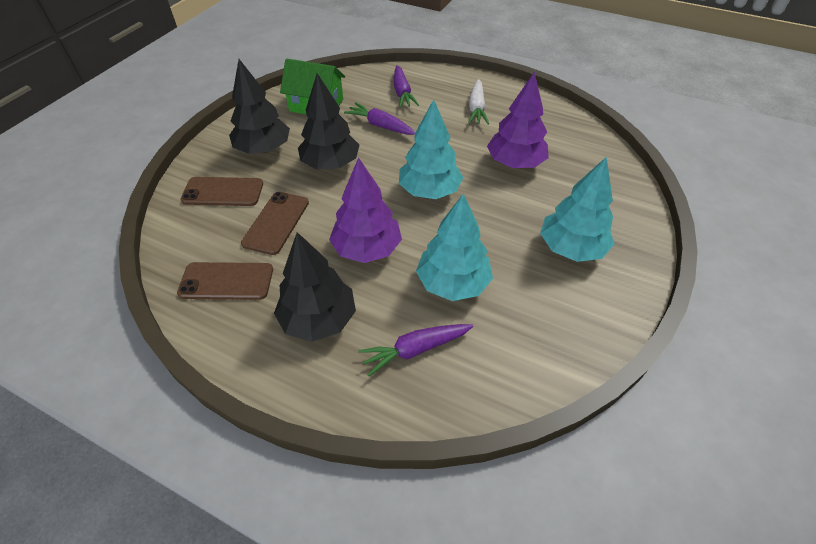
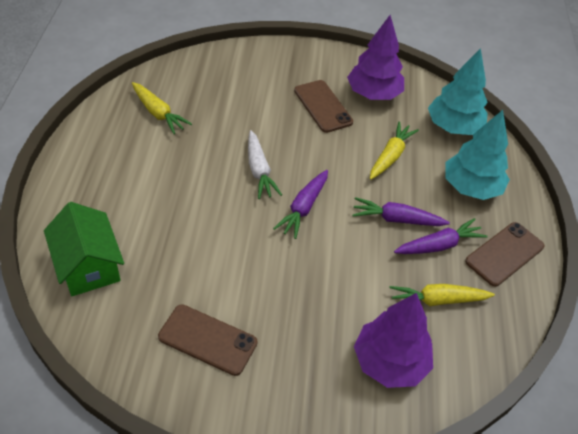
black tree: 3 -> 0
turquoise tree: 3 -> 2
yellow carrot: 0 -> 3

